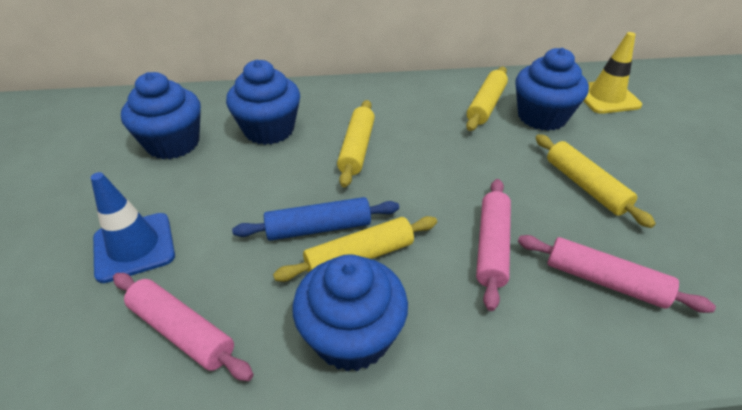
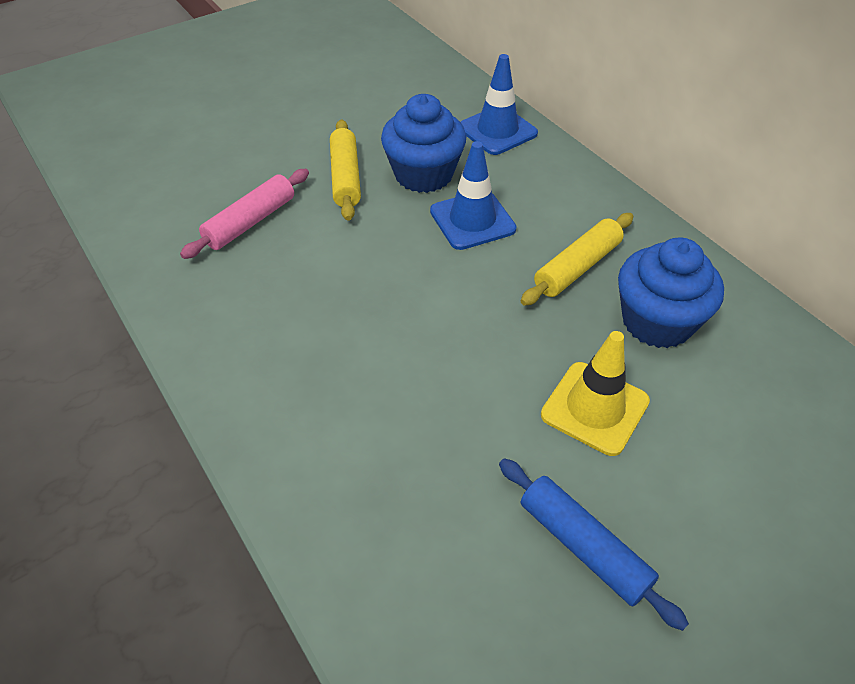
blue cupcake: 4 -> 2
blue traffic cone: 1 -> 2
pink rolling pin: 3 -> 1
yellow rolling pin: 4 -> 2

